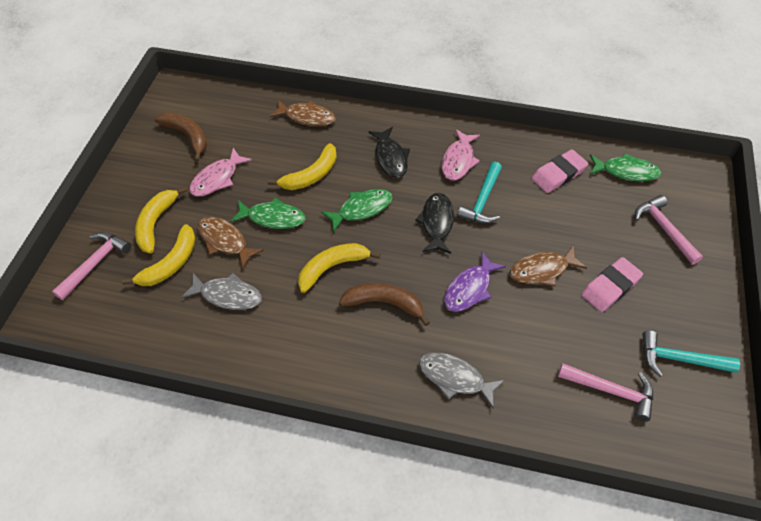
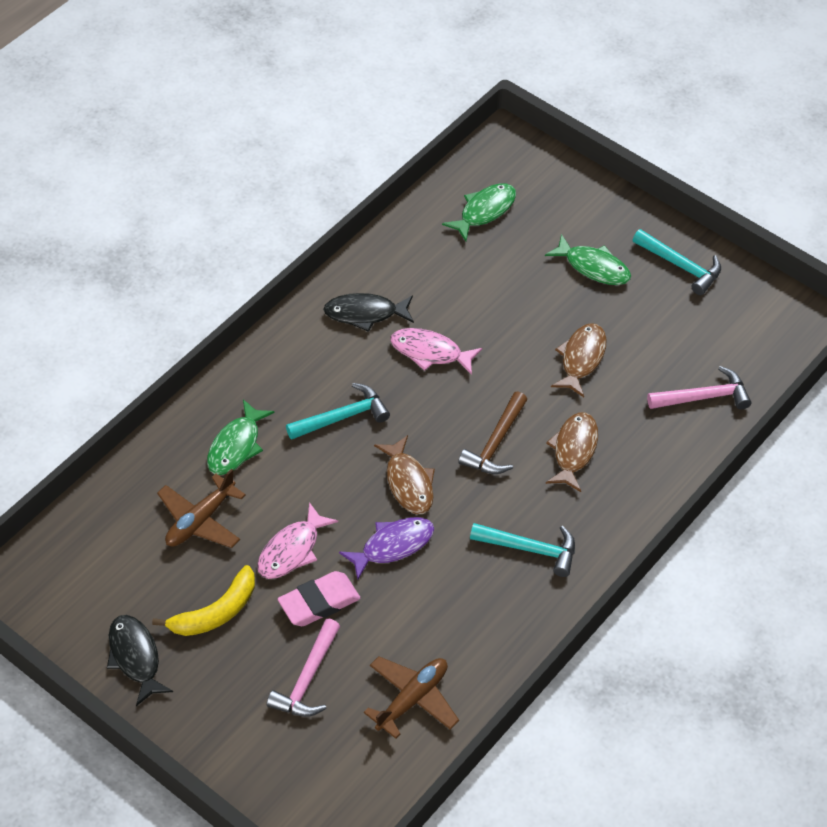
brown banana: 2 -> 0
brown hammer: 0 -> 1
brown plane: 0 -> 2
grey fish: 2 -> 0
pink eraser: 2 -> 1
pink hammer: 3 -> 2
turquoise hammer: 2 -> 3
yellow banana: 4 -> 1

